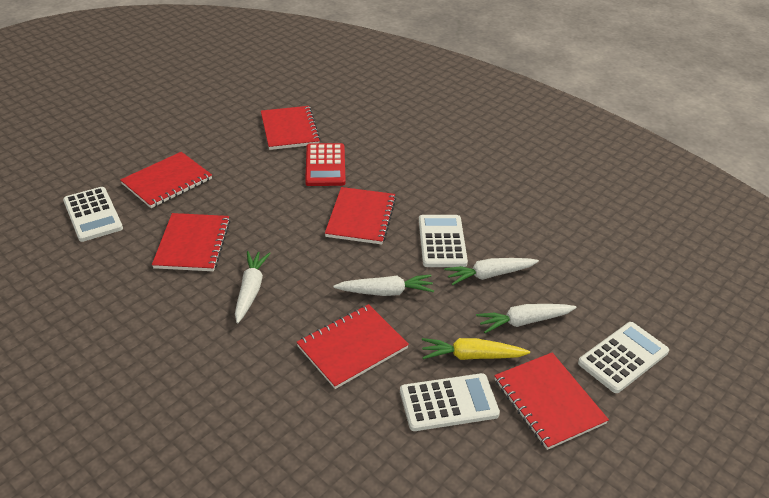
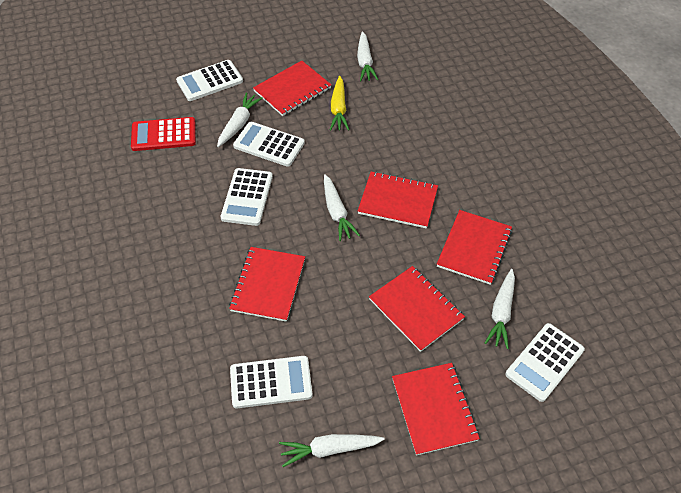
white calculator: 4 -> 5
white carrot: 4 -> 5

